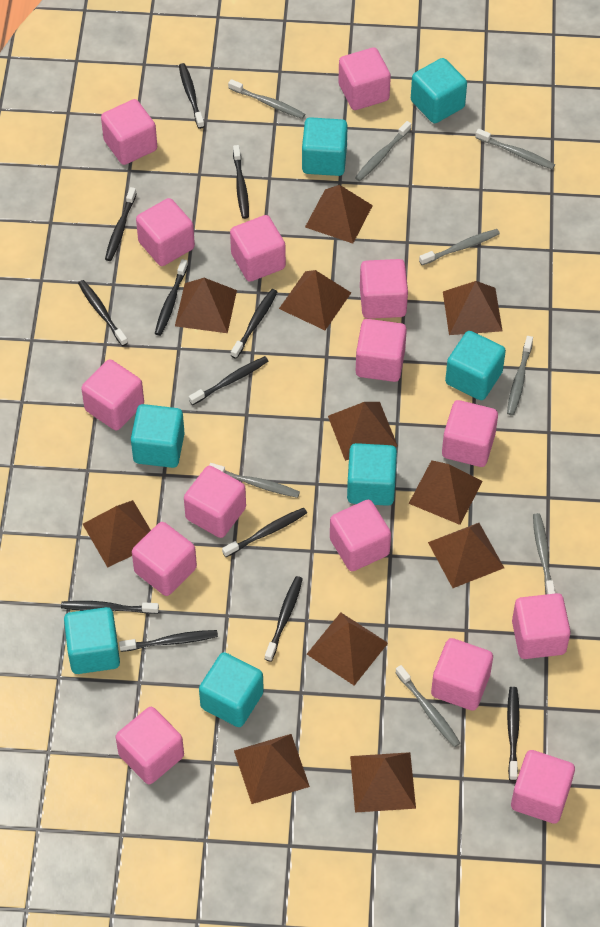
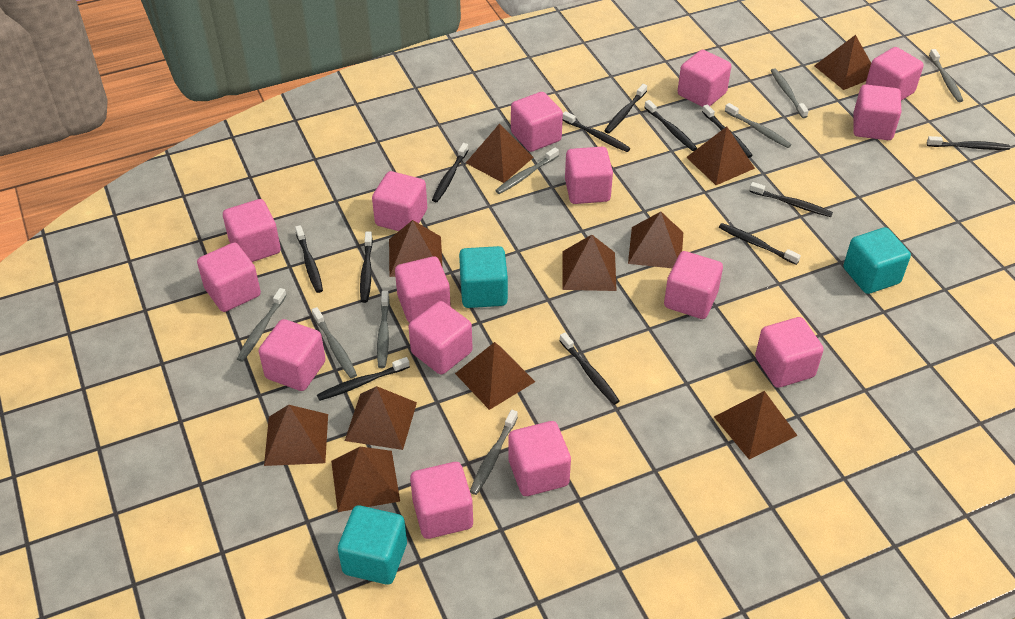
turquoise cube: 7 -> 3

